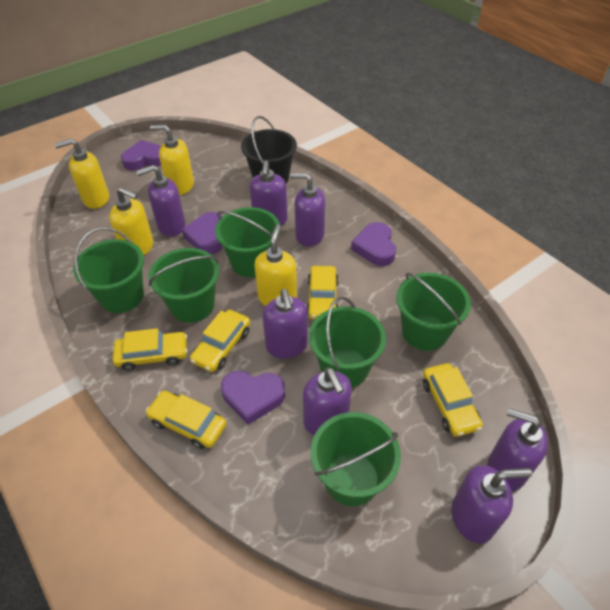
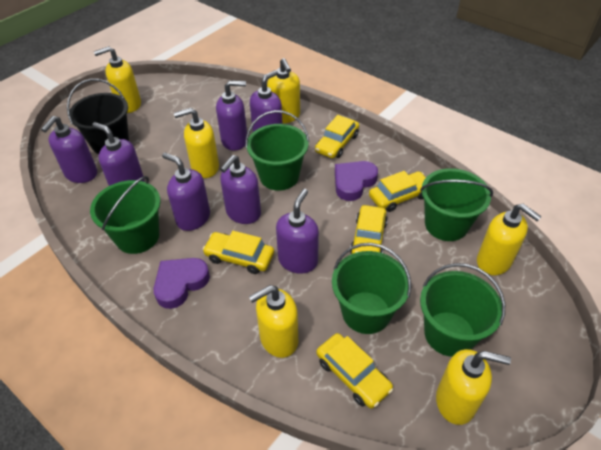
green bucket: 6 -> 5
purple heart: 4 -> 2
yellow soap dispenser: 4 -> 6

